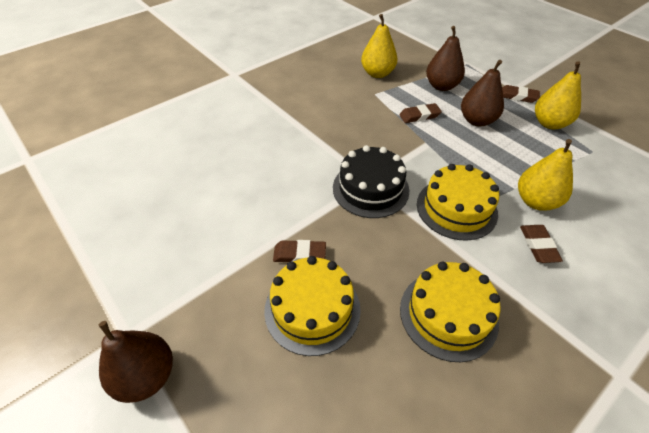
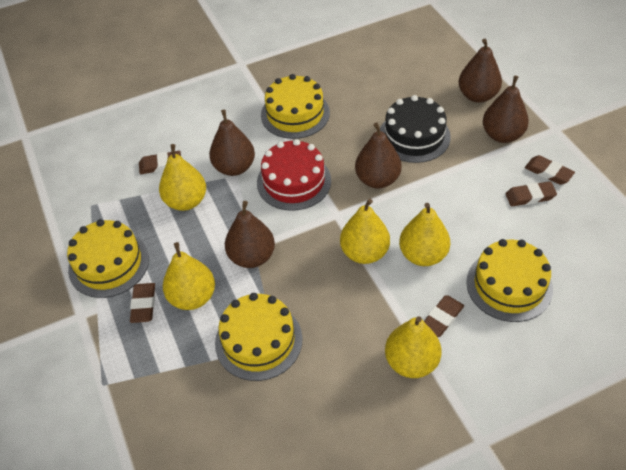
brown eraser: 4 -> 5
brown pear: 3 -> 5
red cake: 0 -> 1
yellow cake: 3 -> 4
yellow pear: 3 -> 5

